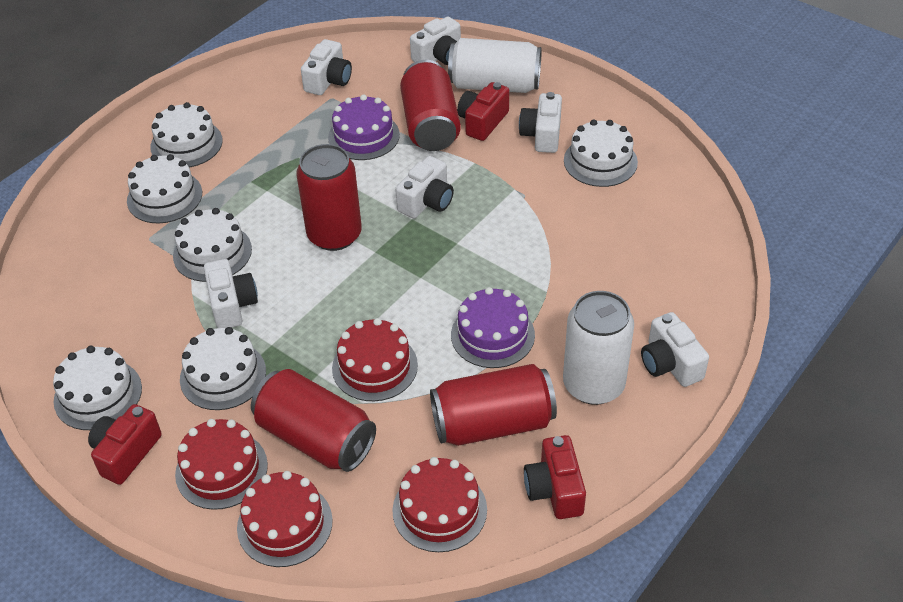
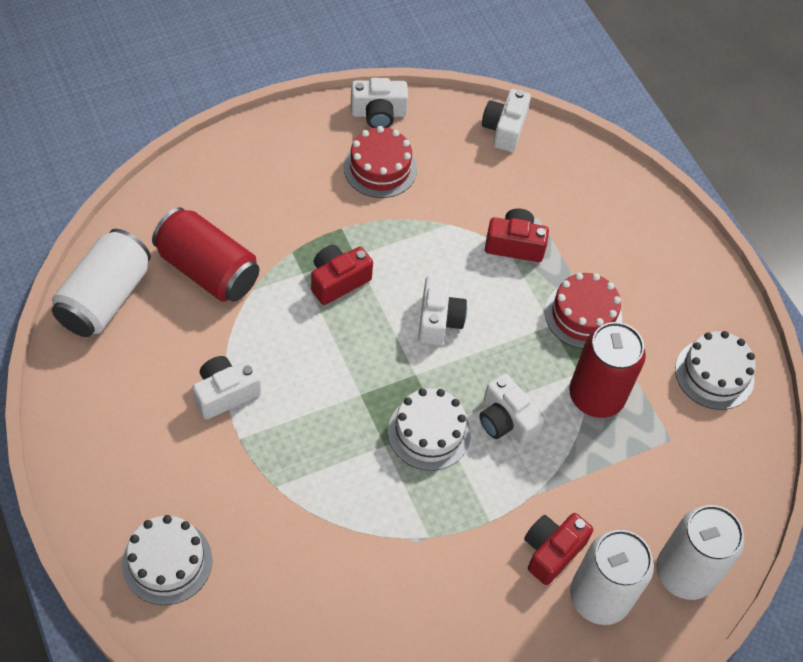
purple cake: 2 -> 0
red cake: 4 -> 2
red can: 4 -> 2
white cake: 6 -> 3
white camera: 6 -> 5
white can: 2 -> 3

